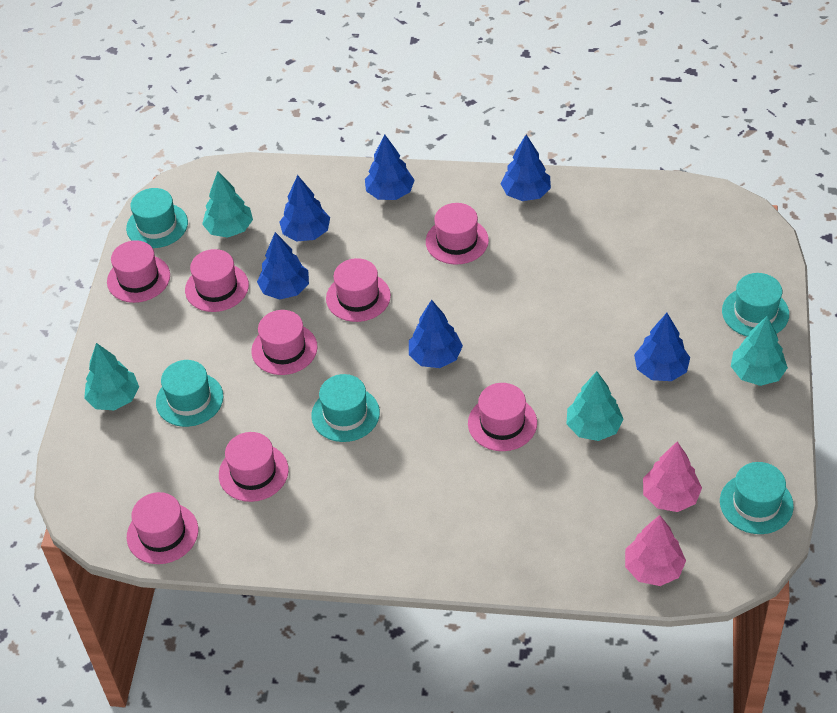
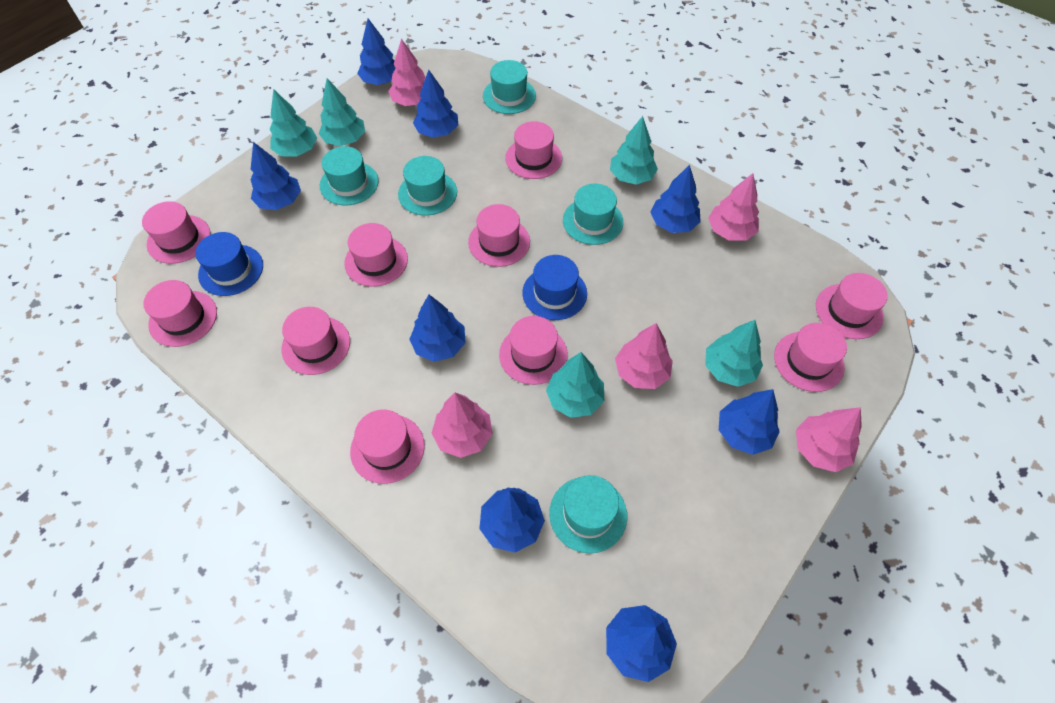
blue hat: 0 -> 2
blue tree: 6 -> 8
pink hat: 8 -> 10
pink tree: 2 -> 5
turquoise tree: 4 -> 5

